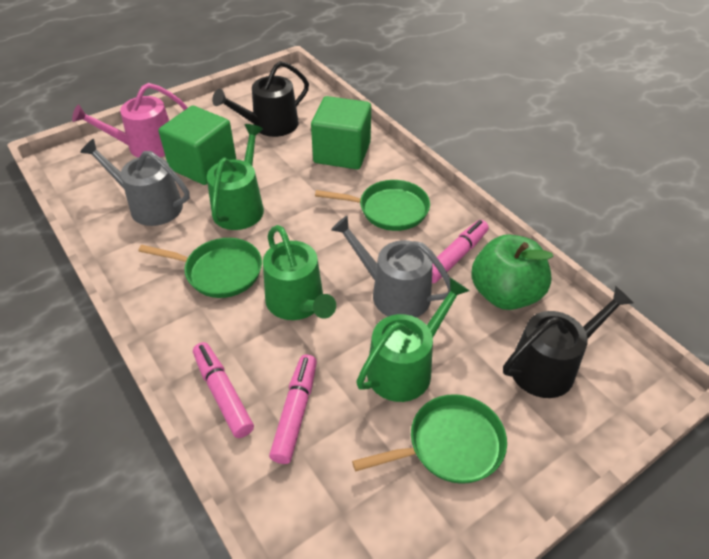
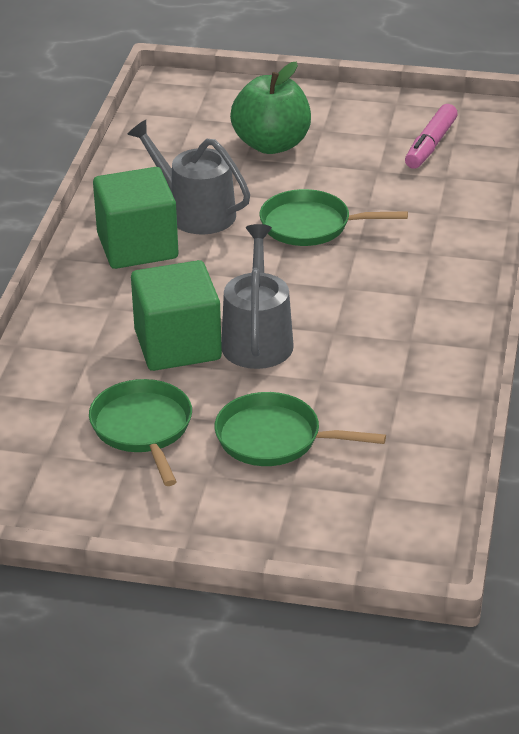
black watering can: 2 -> 0
green watering can: 3 -> 0
pink marker: 3 -> 1
pink watering can: 1 -> 0

